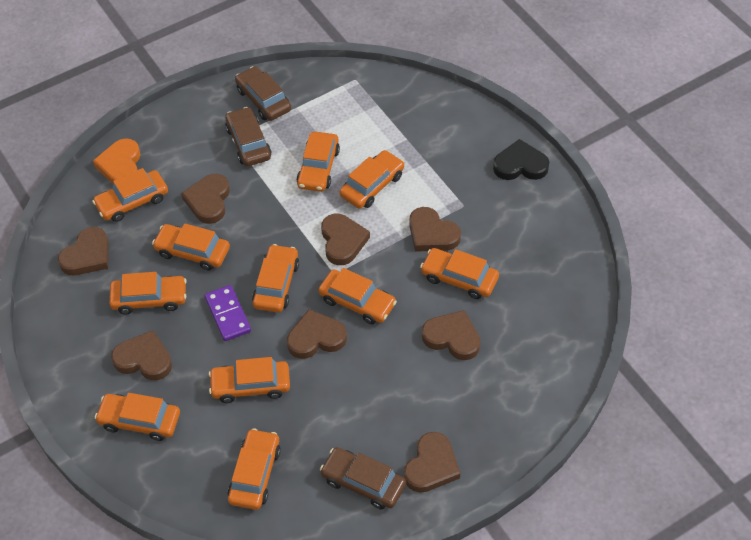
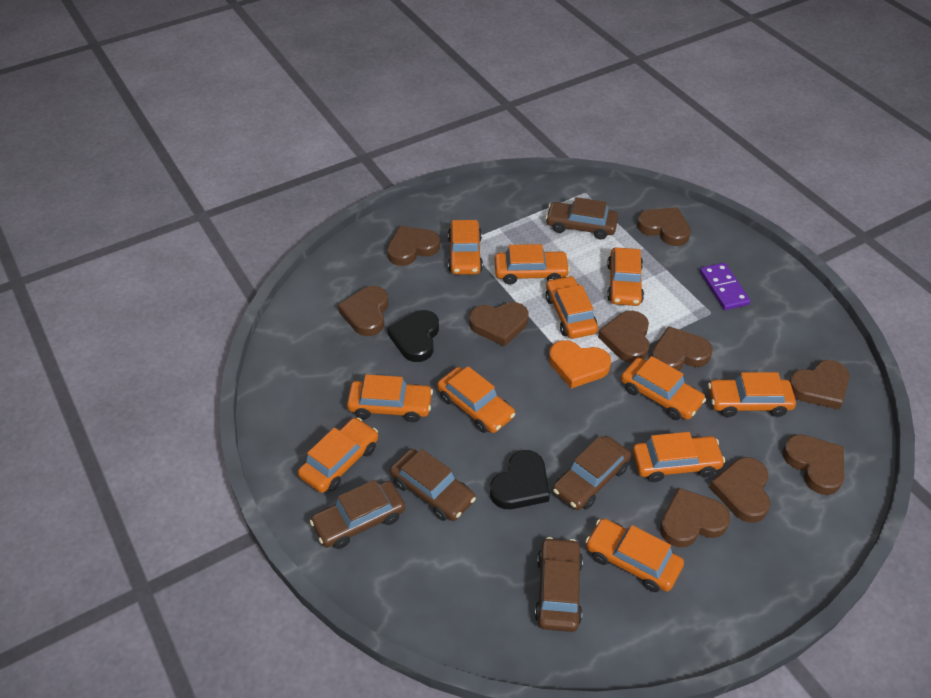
black heart: 1 -> 2
brown car: 3 -> 5
brown heart: 8 -> 10

